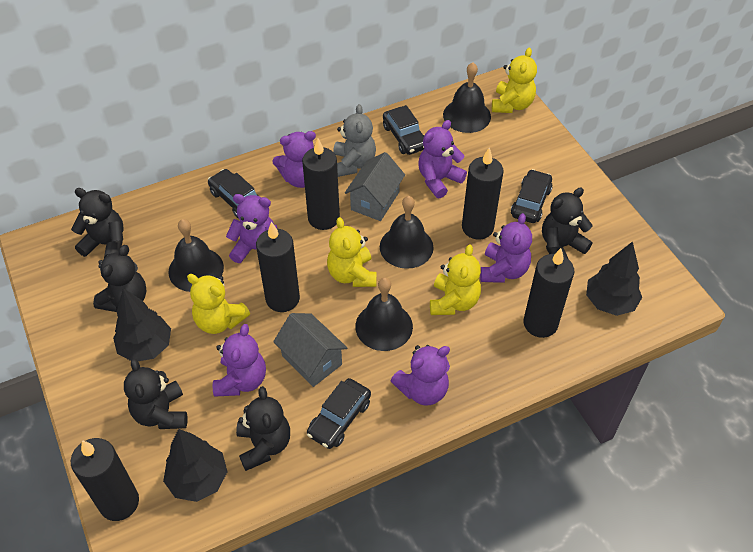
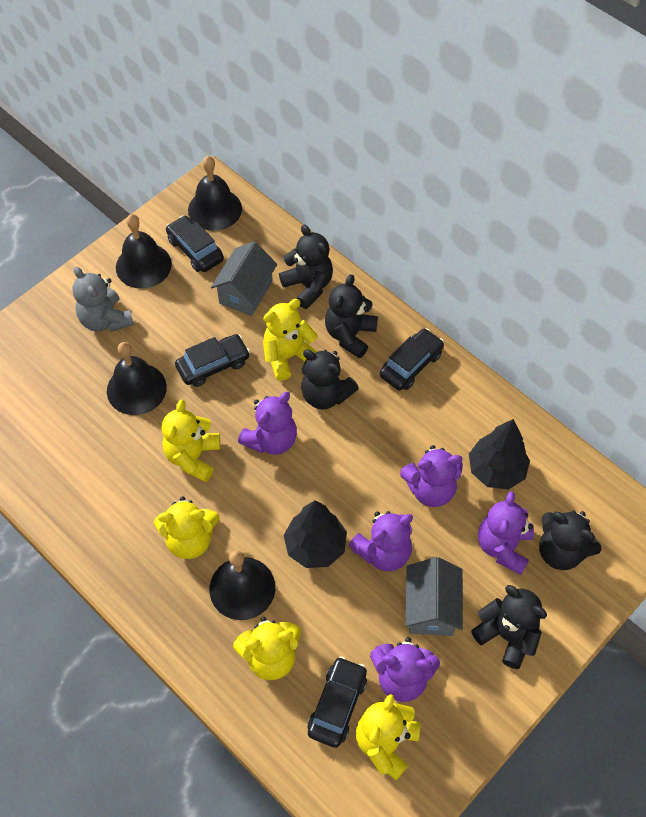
black candle: 5 -> 0
black tree: 3 -> 2
purple teddy bear: 6 -> 5
yellow teddy bear: 4 -> 5

